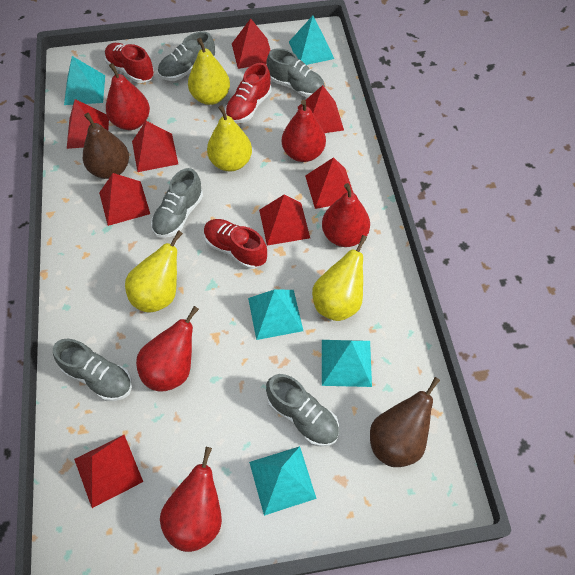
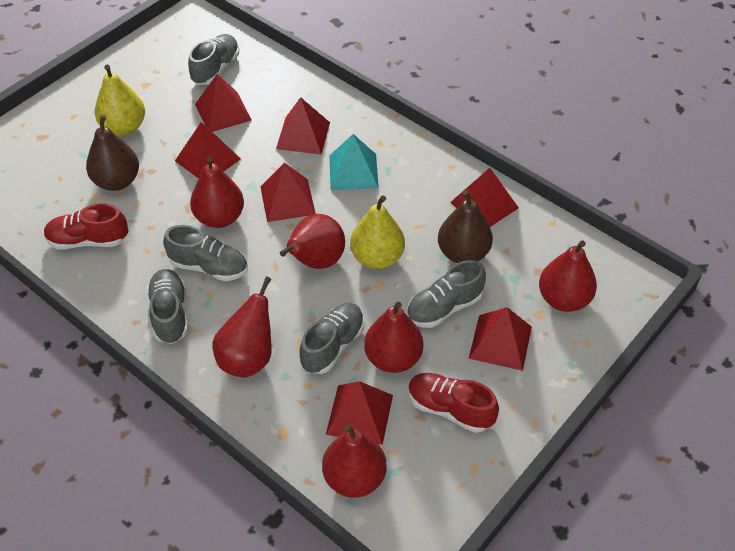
red pear: 5 -> 6
red pyramid: 8 -> 7
red shoe: 3 -> 2
turquoise pyramid: 5 -> 1
yellow pear: 4 -> 2

